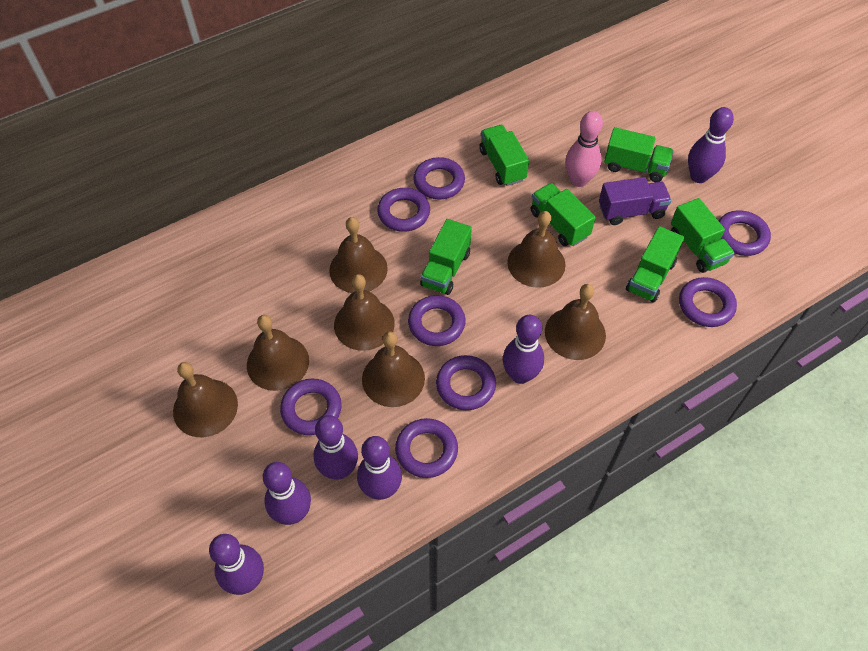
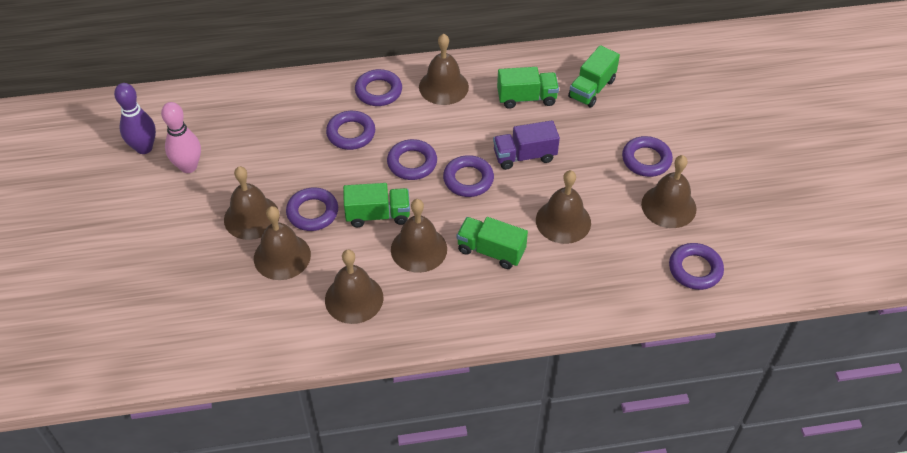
green truck: 6 -> 4
purple bowling pin: 6 -> 1
purple ring: 8 -> 7

